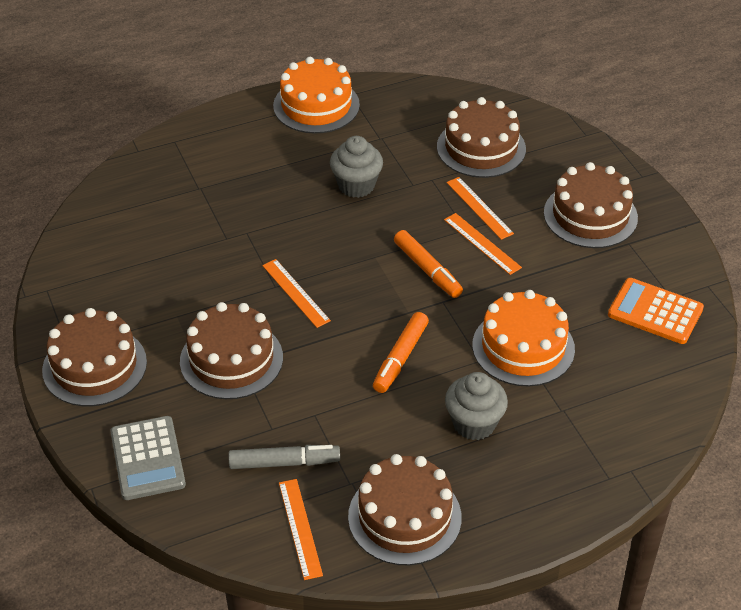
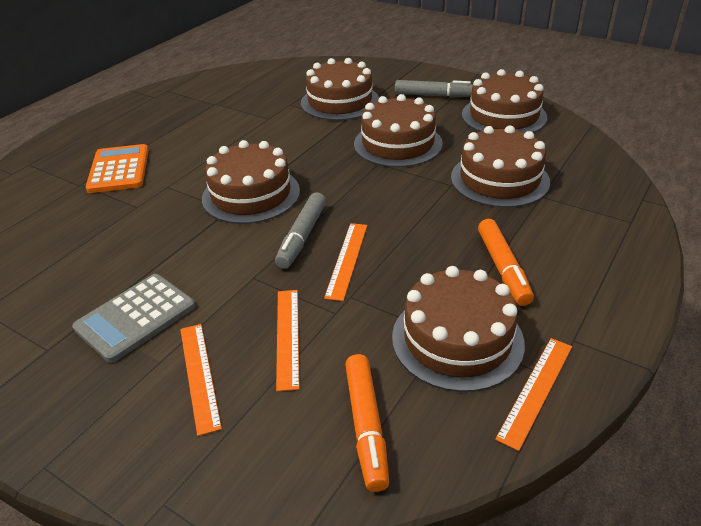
brown cake: 5 -> 6
grey cupcake: 2 -> 0
grey marker: 1 -> 2
orange cake: 2 -> 0

